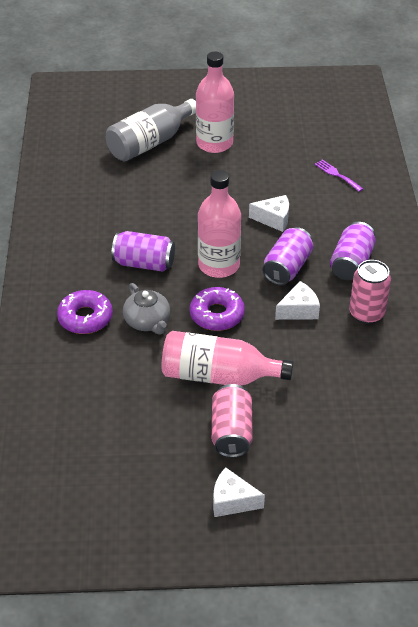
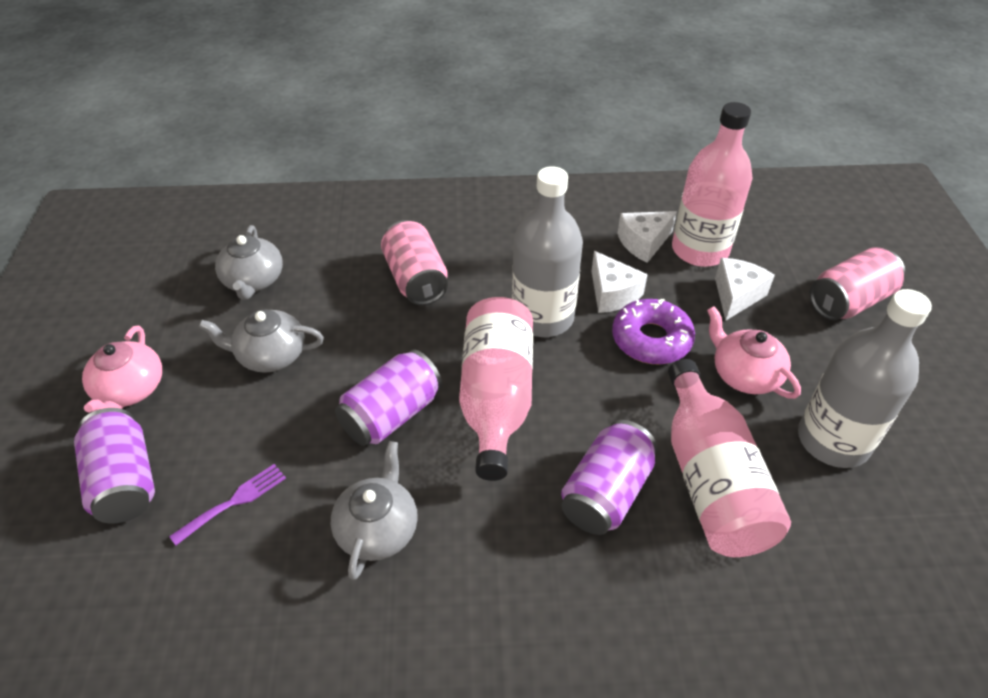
grey bottle: 1 -> 2
grey teapot: 1 -> 3
pink teapot: 0 -> 2
purple donut: 2 -> 1

